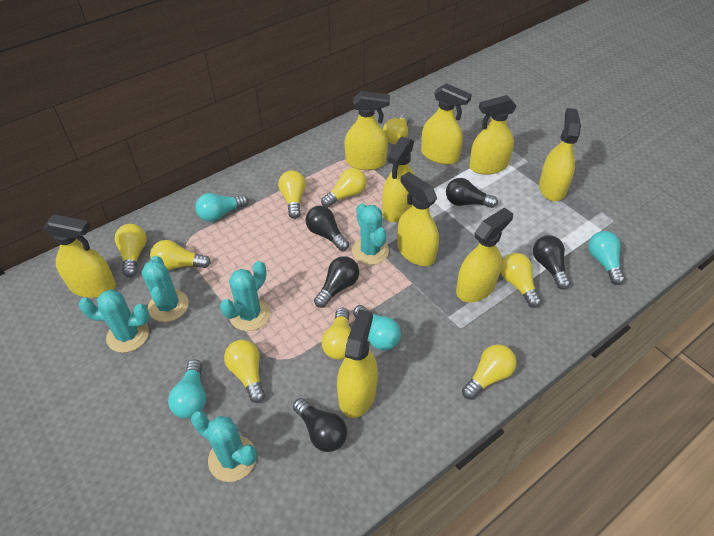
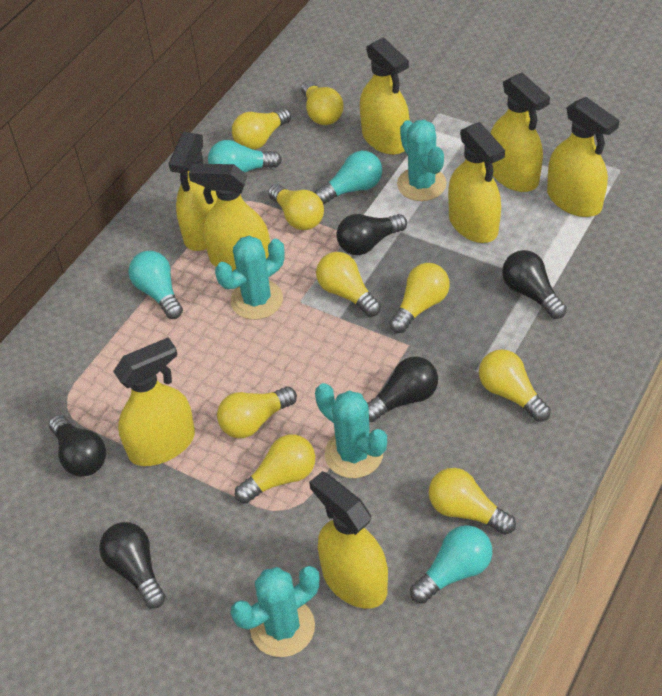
turquoise cactus: 5 -> 4
yellow spray bottle: 9 -> 8

